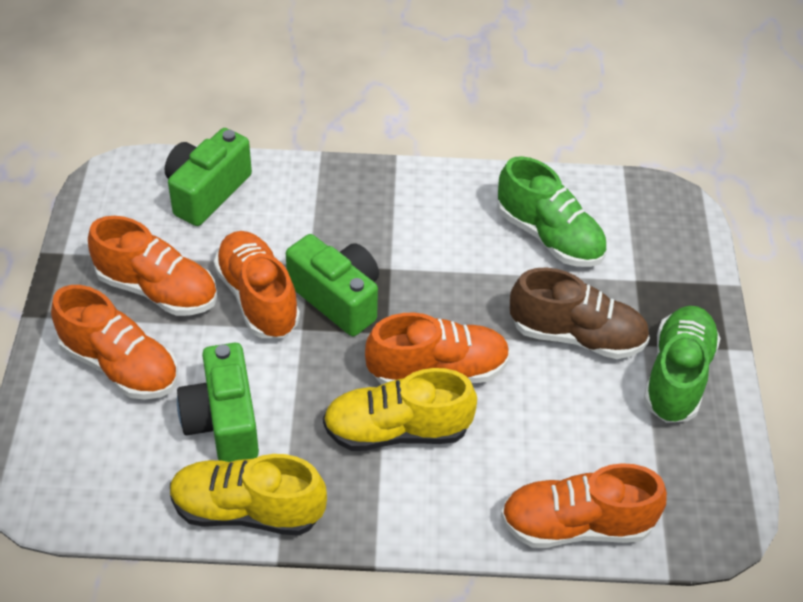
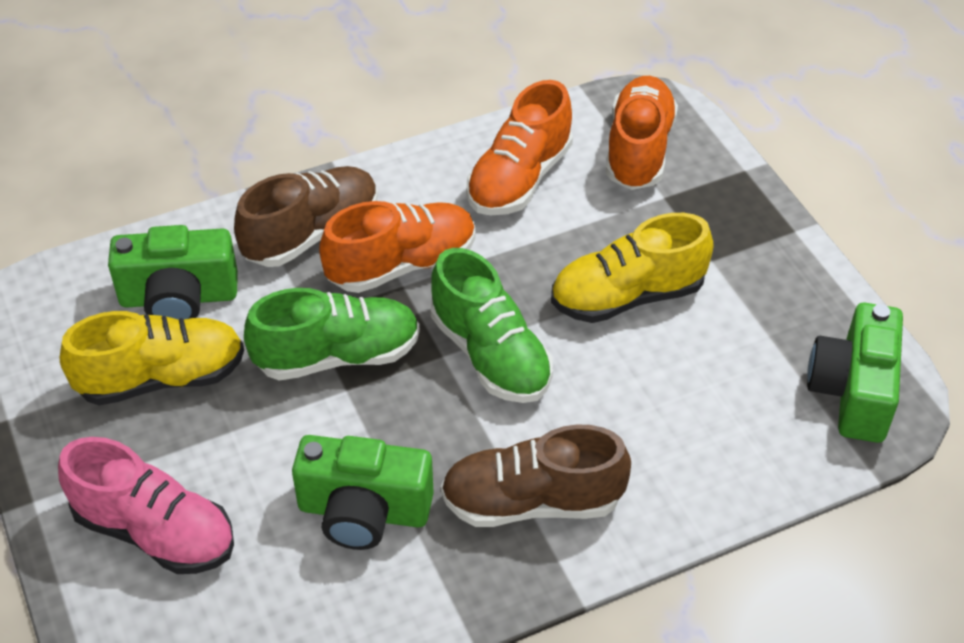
brown shoe: 1 -> 2
orange shoe: 5 -> 3
pink shoe: 0 -> 1

